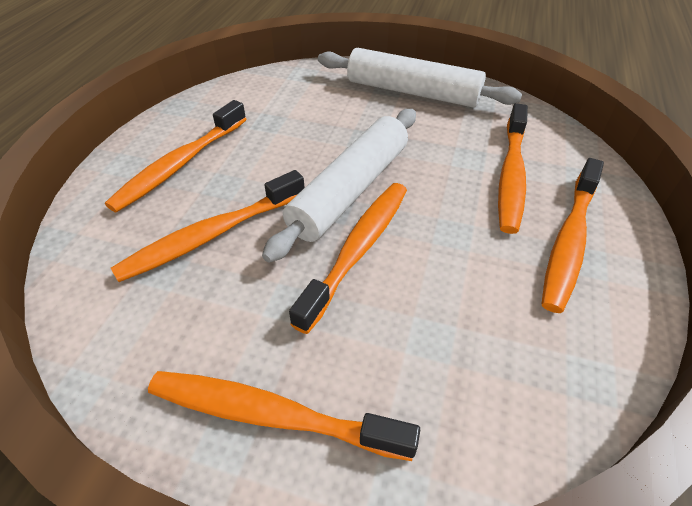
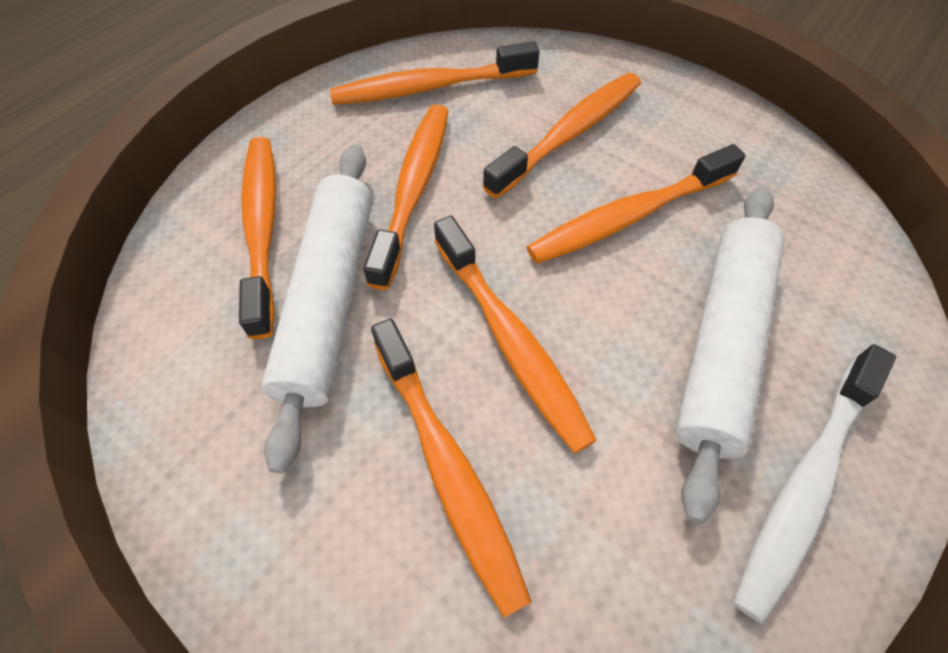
orange toothbrush: 6 -> 7
white toothbrush: 0 -> 1

